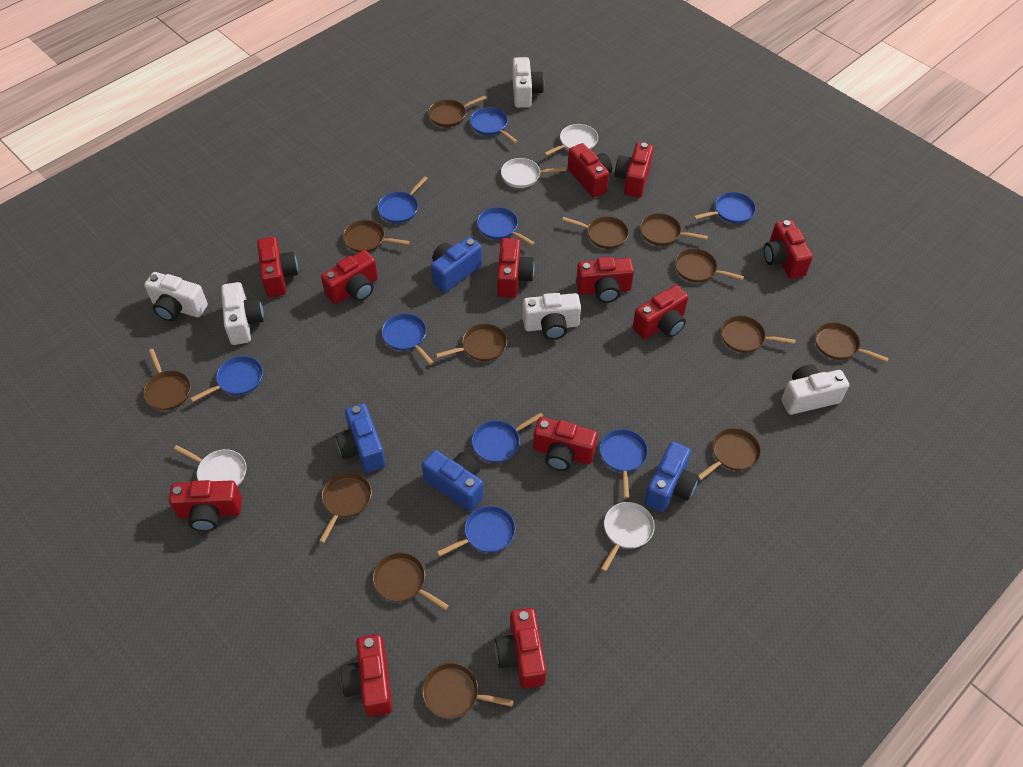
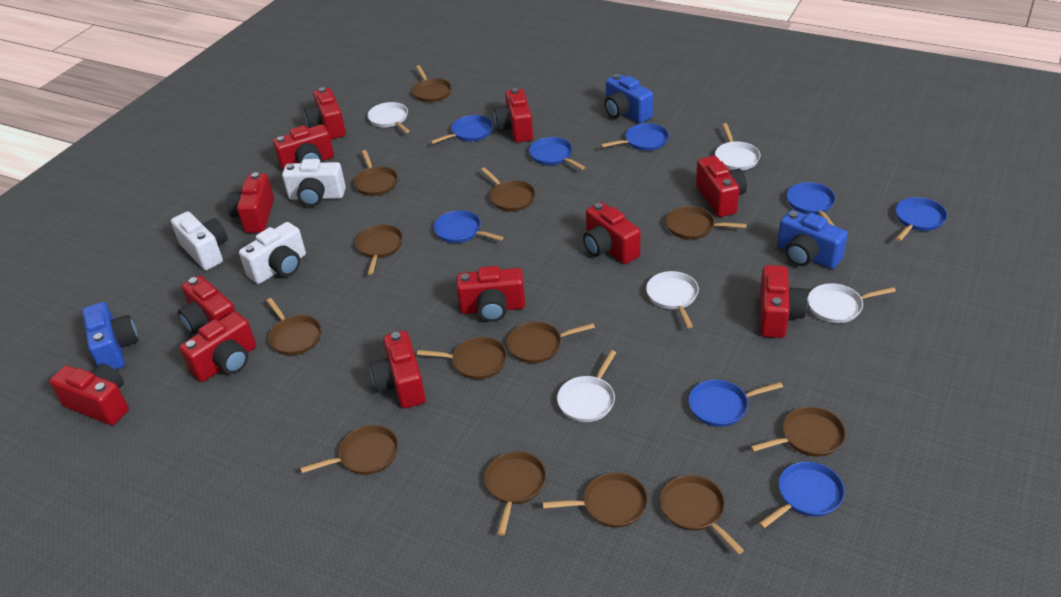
blue camera: 4 -> 3
blue pan: 9 -> 8
white camera: 5 -> 3
white pan: 4 -> 5

